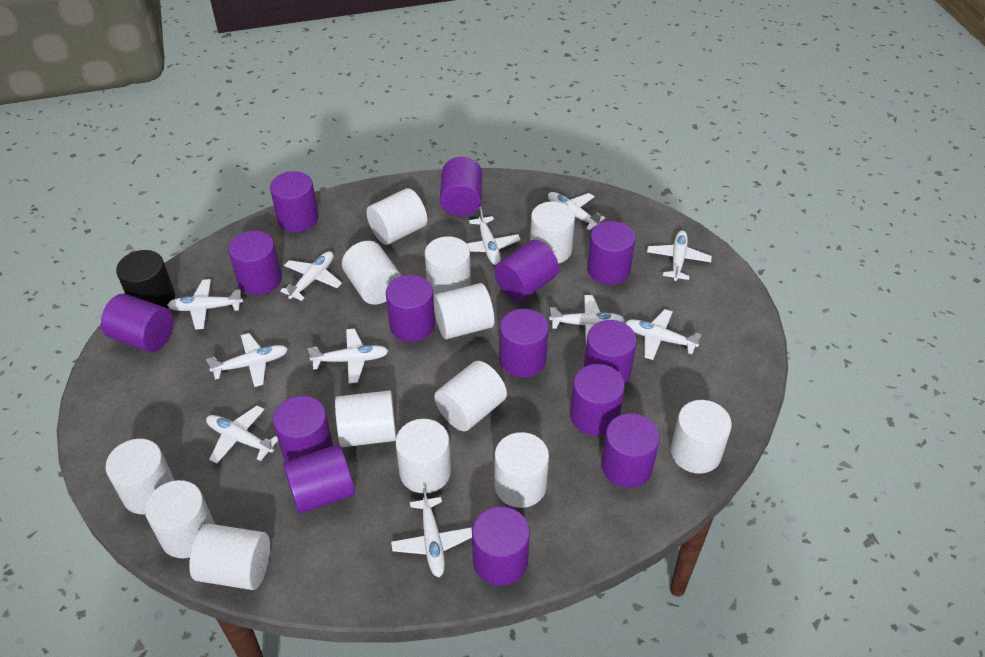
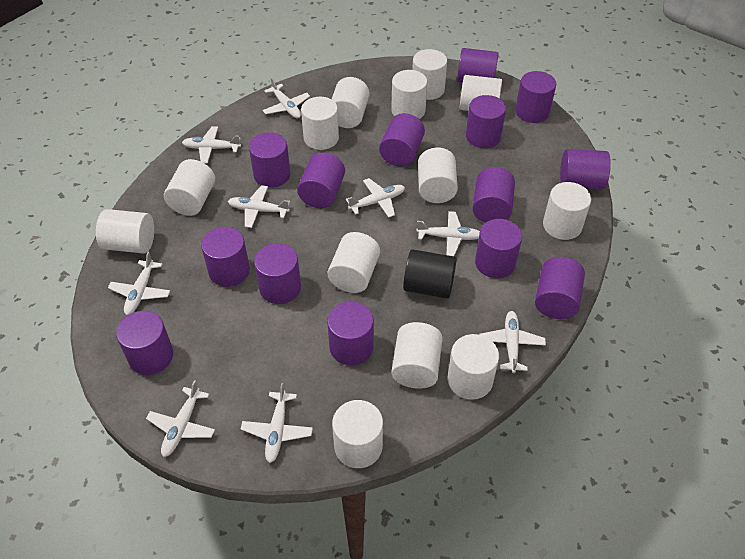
white plane: 11 -> 9

